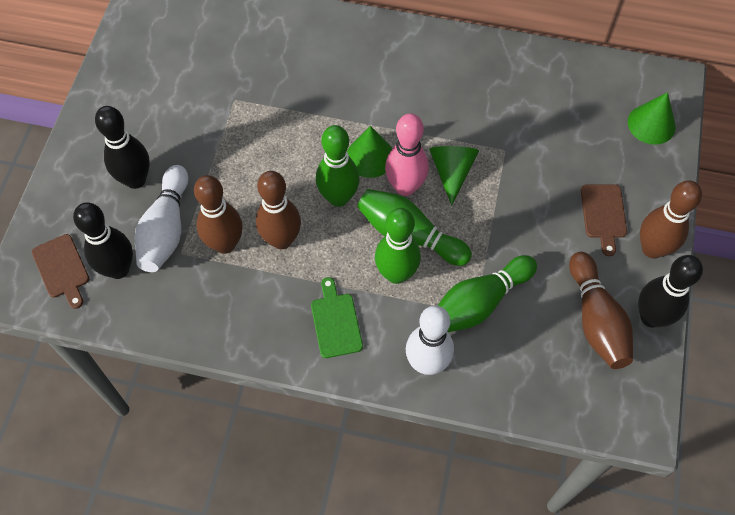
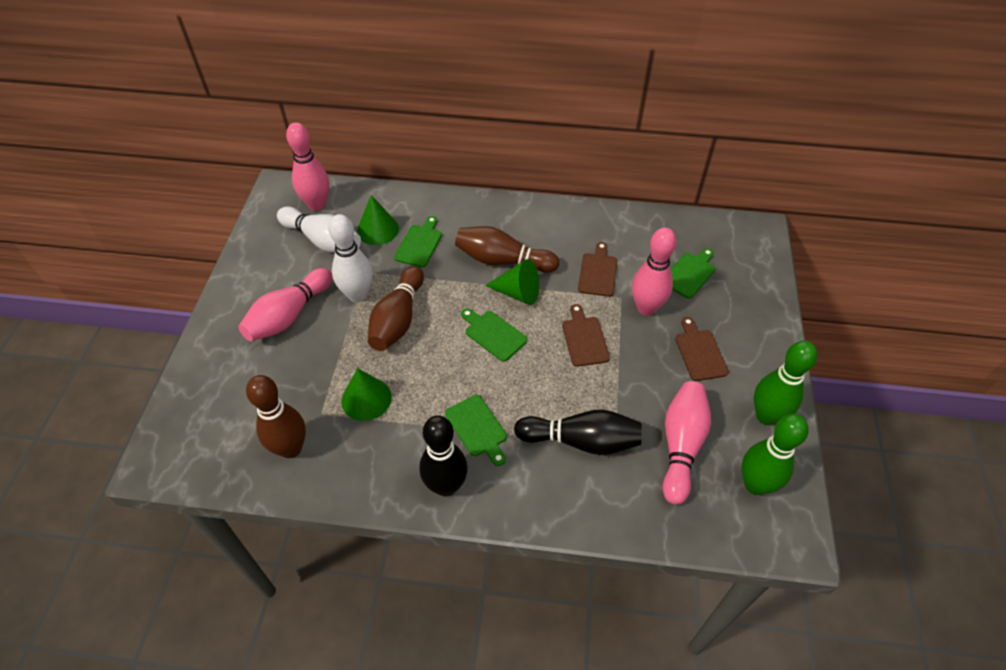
black bowling pin: 3 -> 2
brown bowling pin: 4 -> 3
brown cutting board: 2 -> 3
green bowling pin: 4 -> 2
green cutting board: 1 -> 4
pink bowling pin: 1 -> 4

